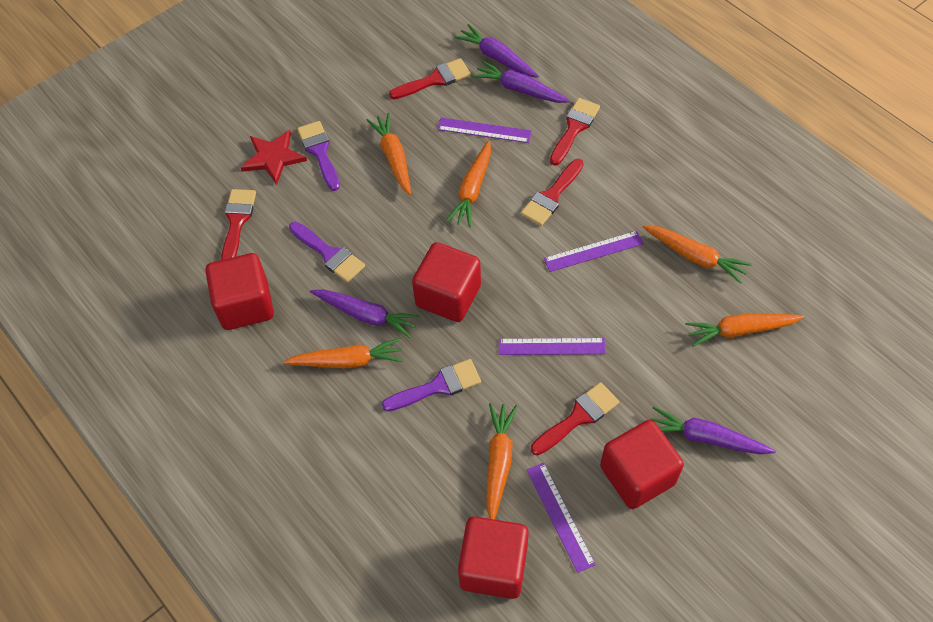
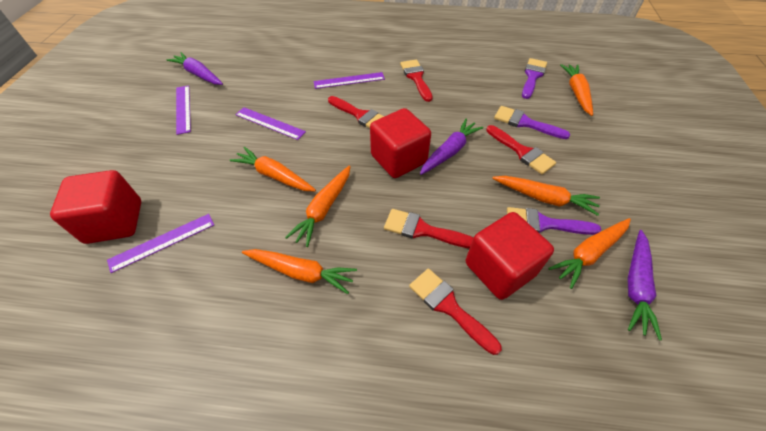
purple carrot: 4 -> 3
red cube: 4 -> 3
red star: 1 -> 0

